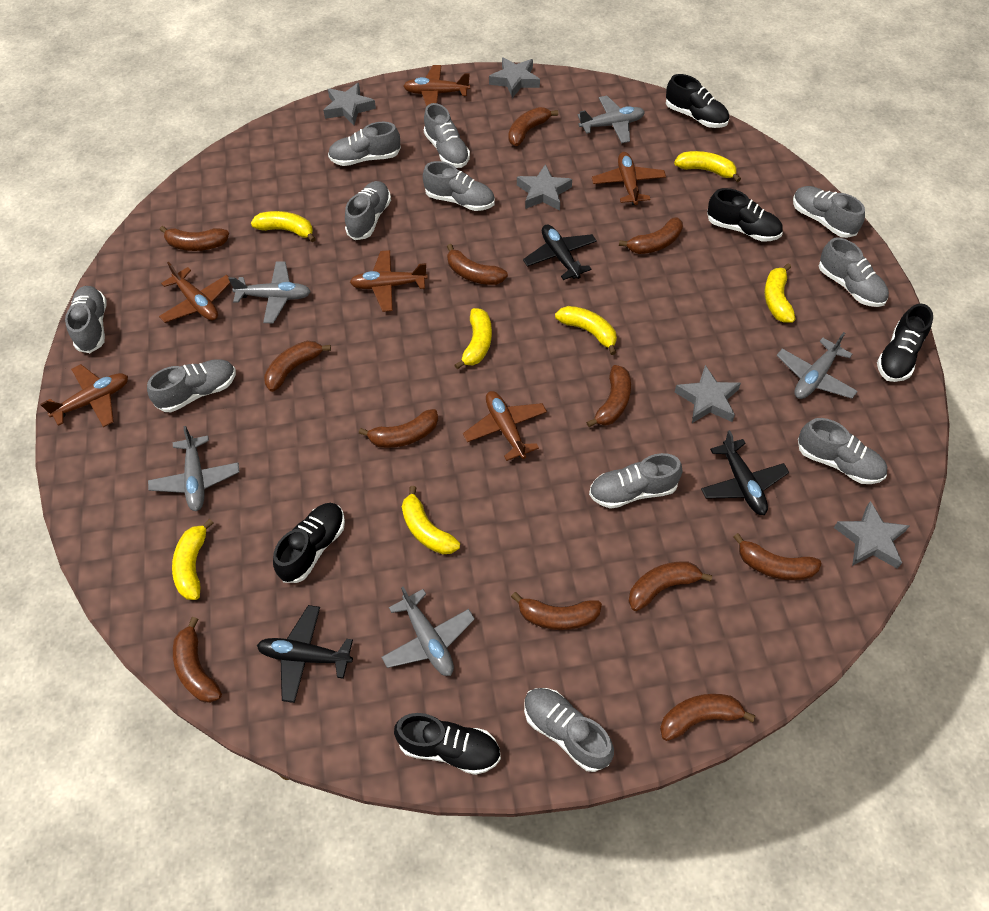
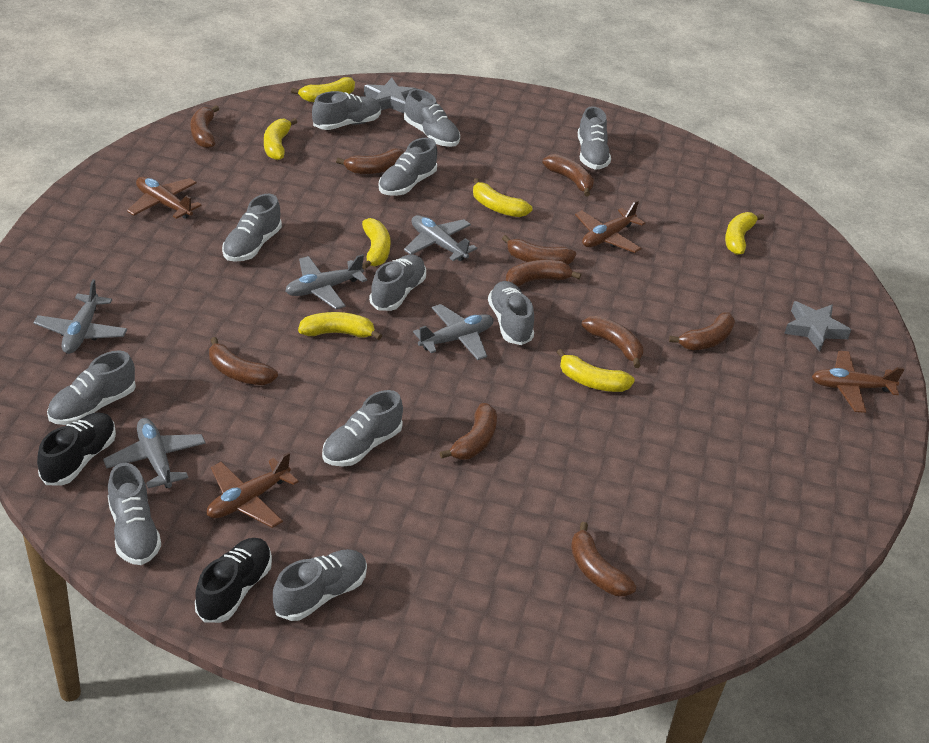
black plane: 3 -> 0
black shoe: 5 -> 2
brown banana: 12 -> 10
brown plane: 6 -> 4
grey star: 5 -> 2

